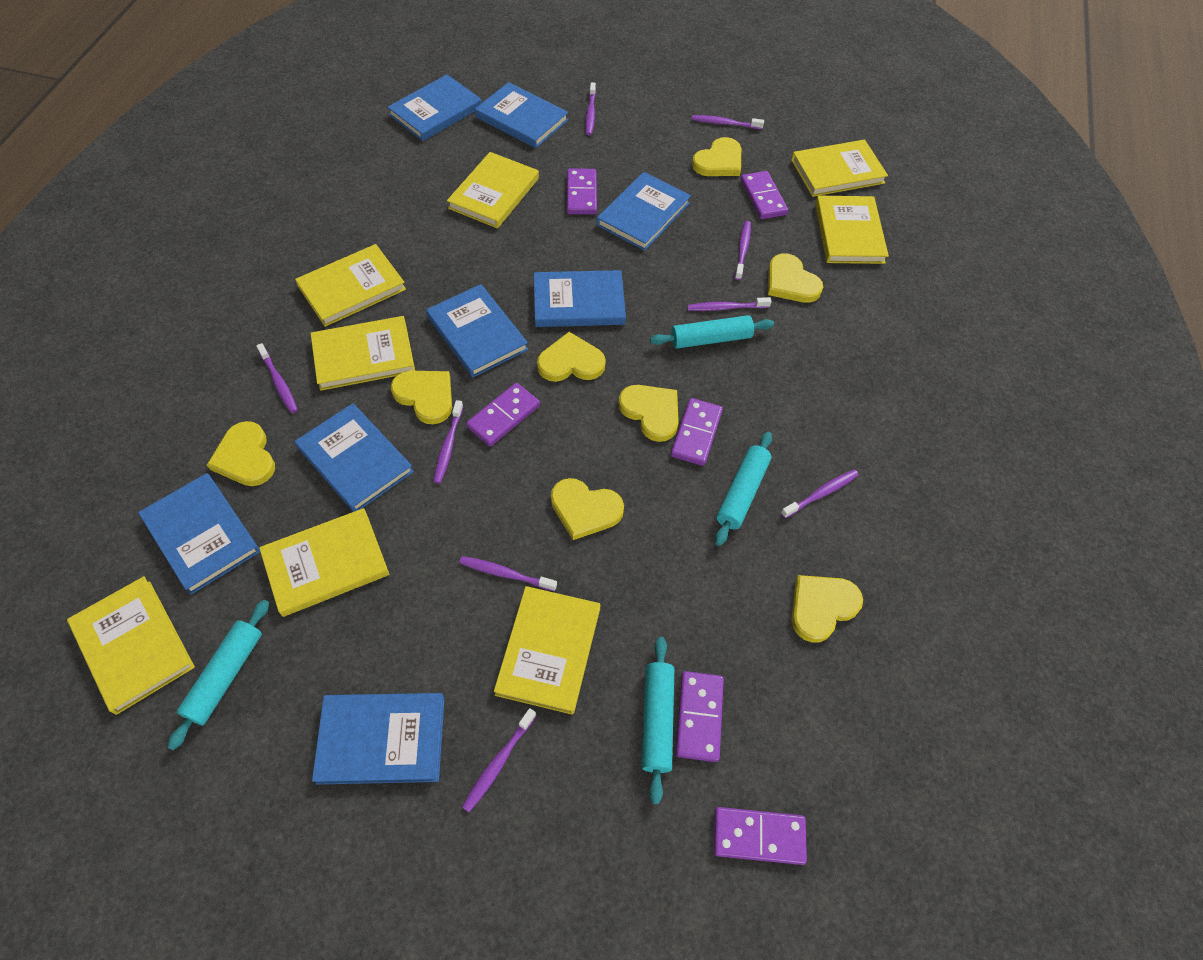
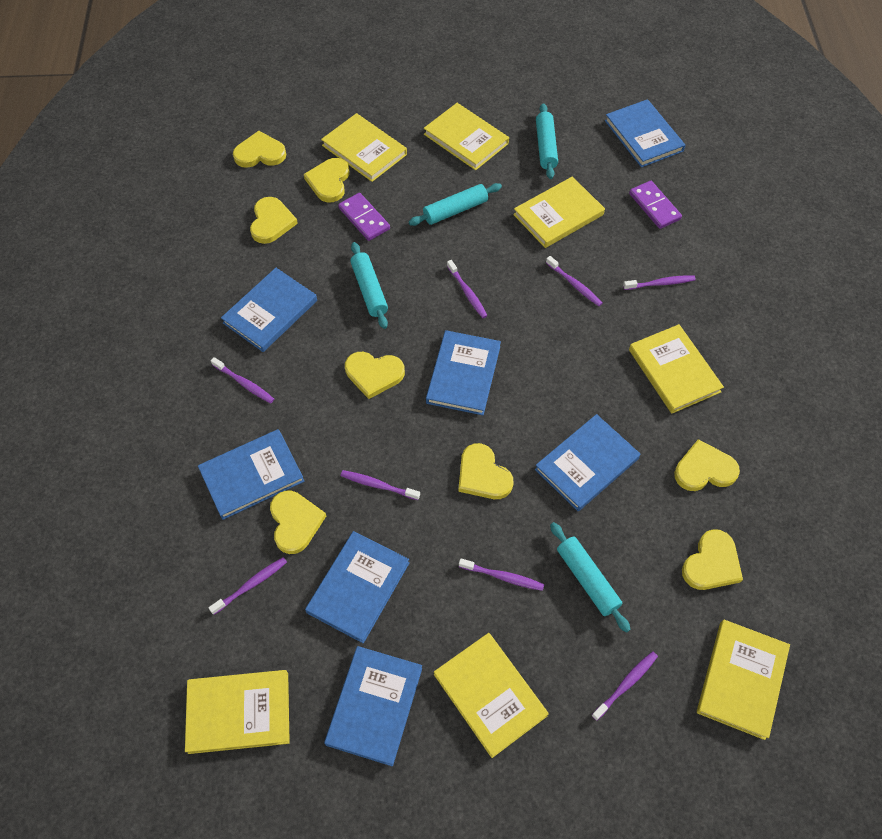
blue book: 8 -> 7
purple domino: 6 -> 2
purple toothbrush: 9 -> 8
yellow book: 8 -> 7

